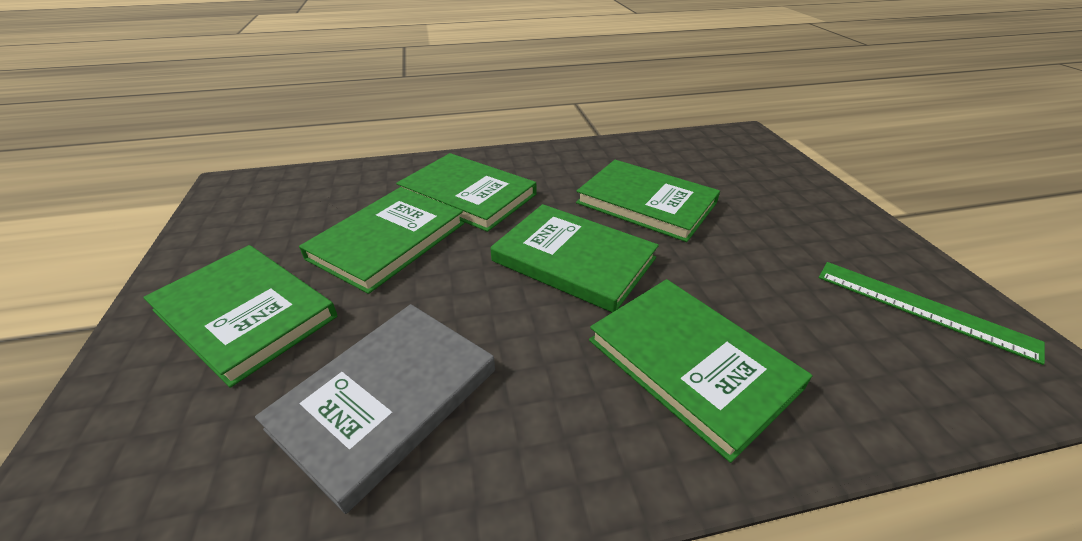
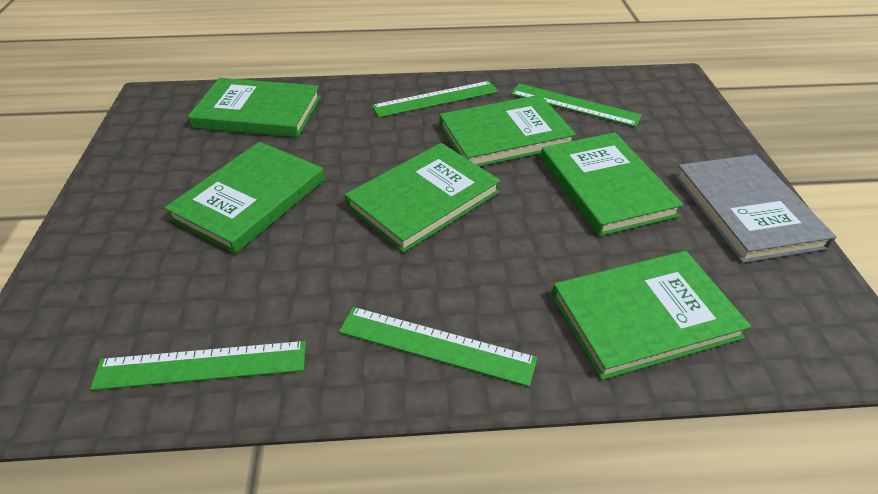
green ruler: 1 -> 4

